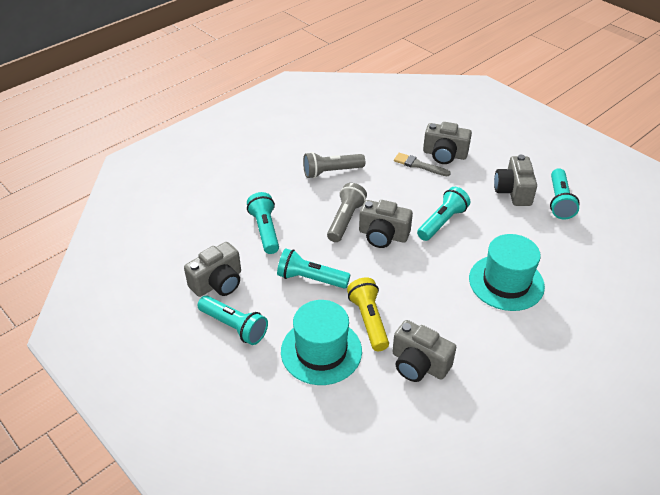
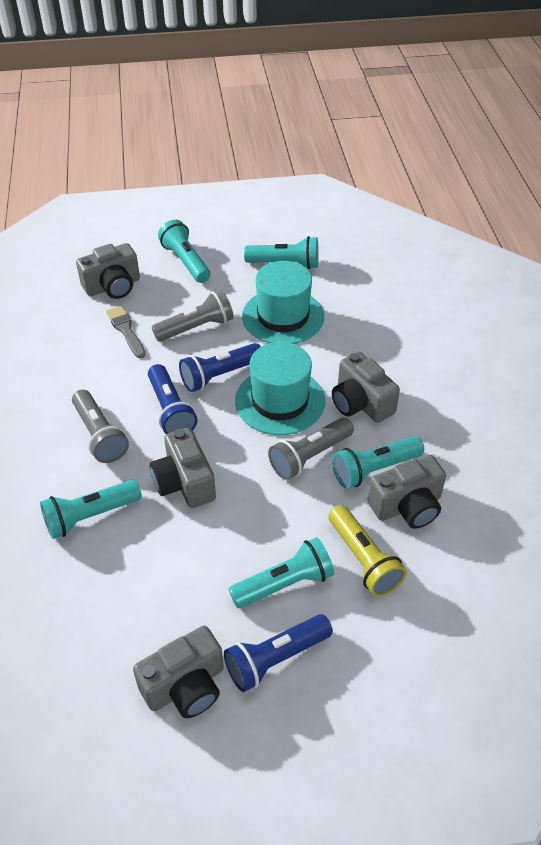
blue flashlight: 0 -> 3
grey flashlight: 2 -> 3

